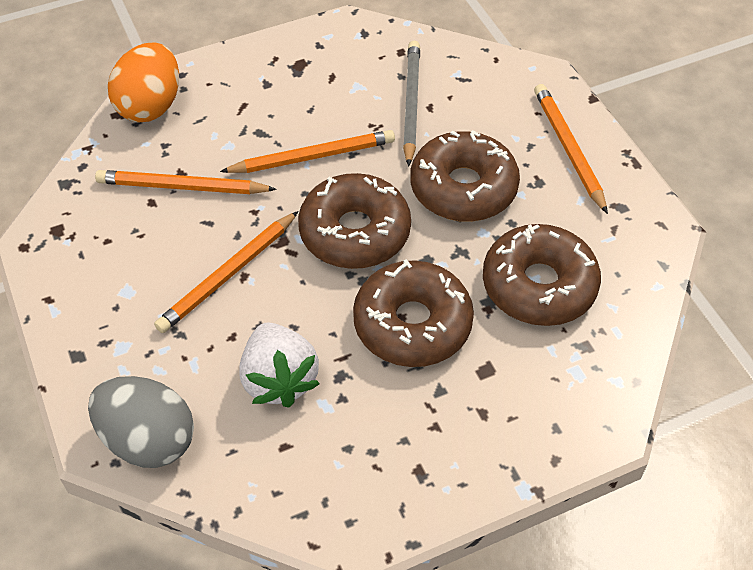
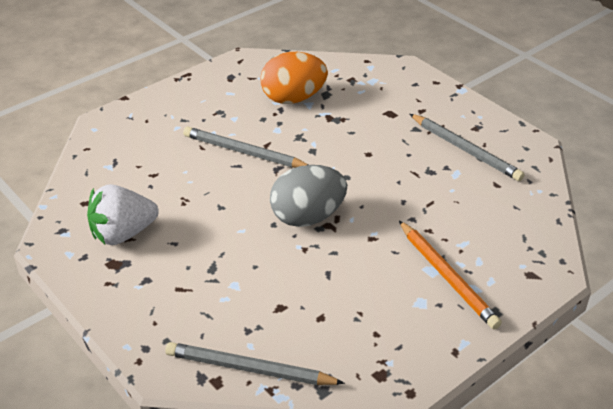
brown donut: 4 -> 0
grey pencil: 1 -> 3
orange pencil: 4 -> 1

